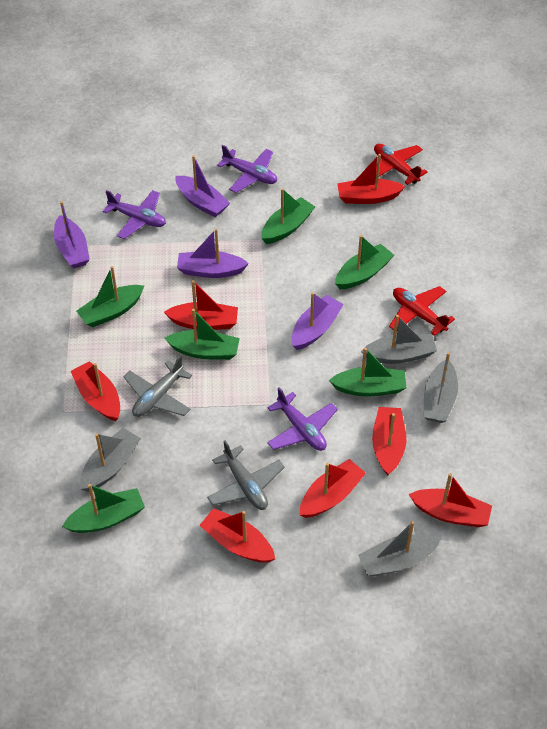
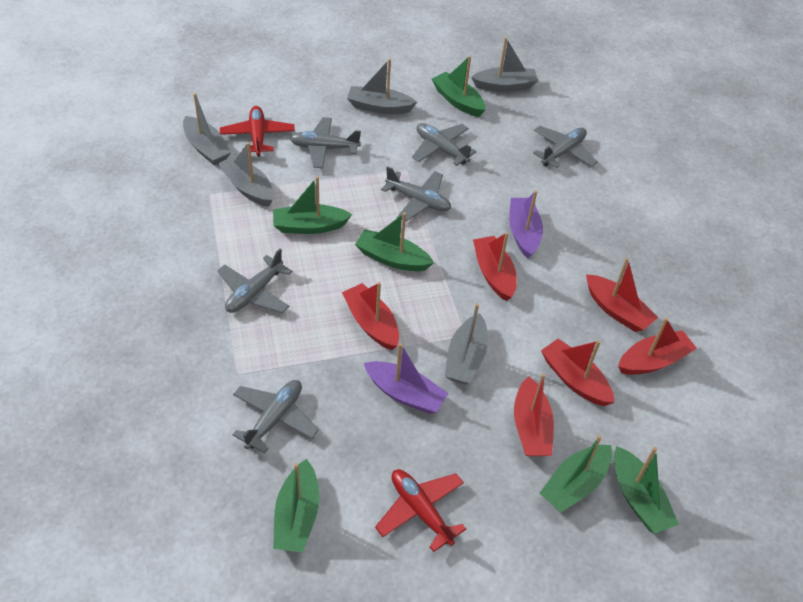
grey boat: 4 -> 5
grey plane: 2 -> 6
purple boat: 4 -> 2
purple plane: 3 -> 0
red boat: 7 -> 6

